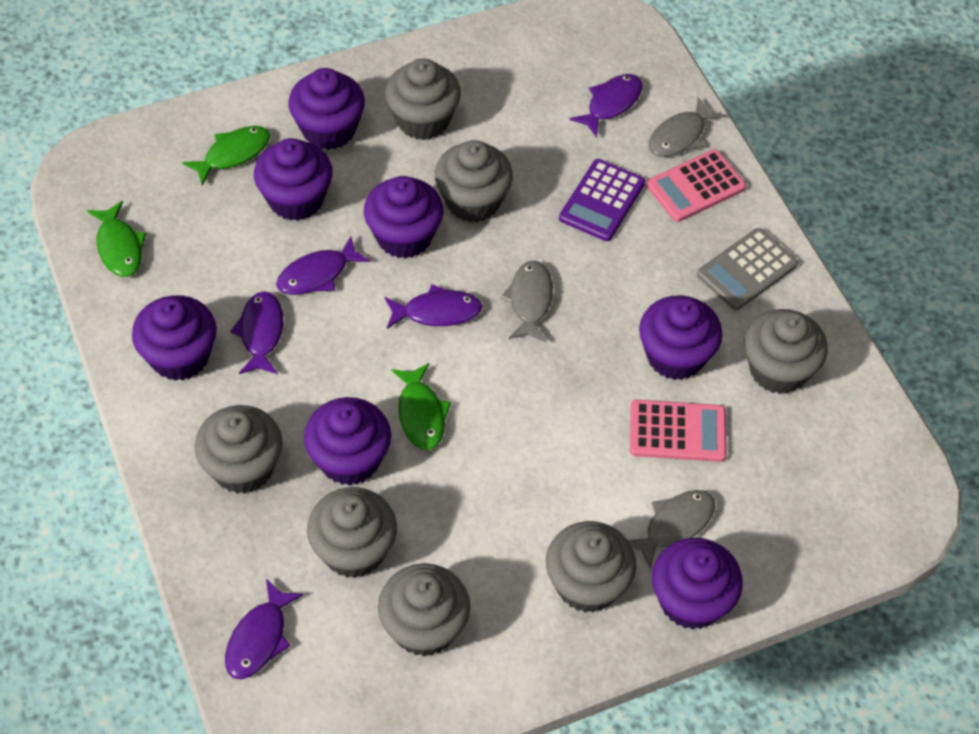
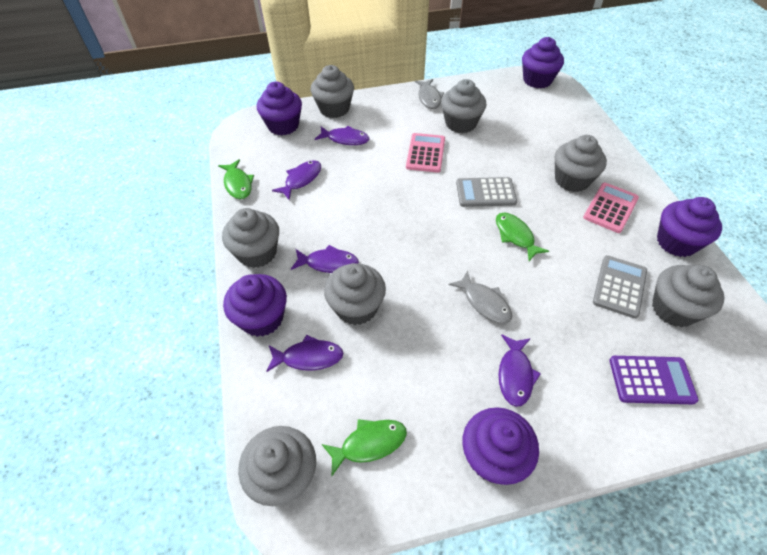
grey calculator: 1 -> 2
grey fish: 3 -> 2
purple cupcake: 7 -> 5

